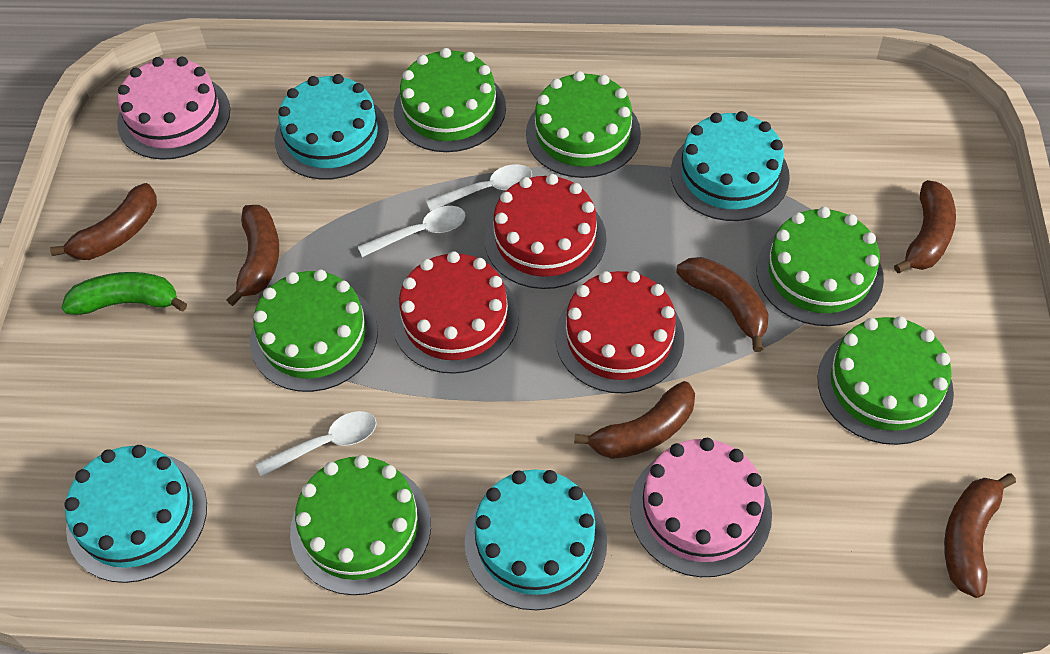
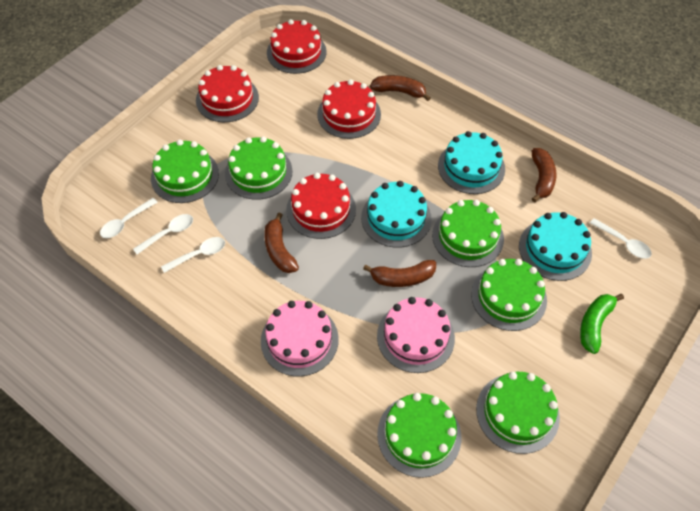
brown banana: 6 -> 4
red cake: 3 -> 4
turquoise cake: 4 -> 3
white spoon: 3 -> 4

